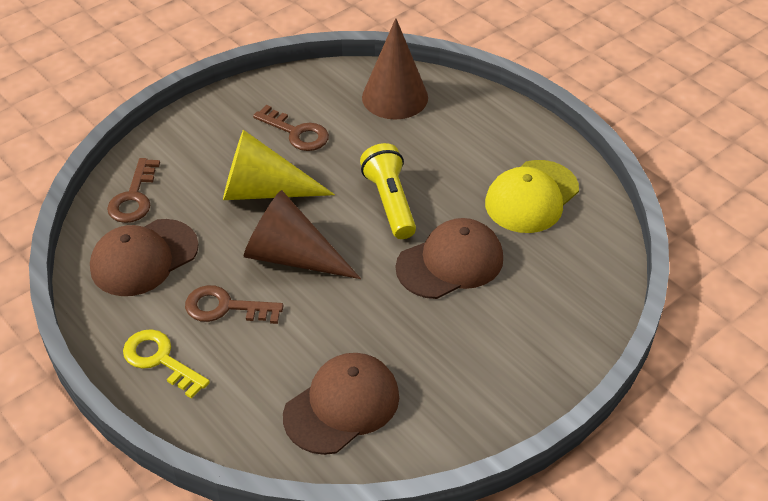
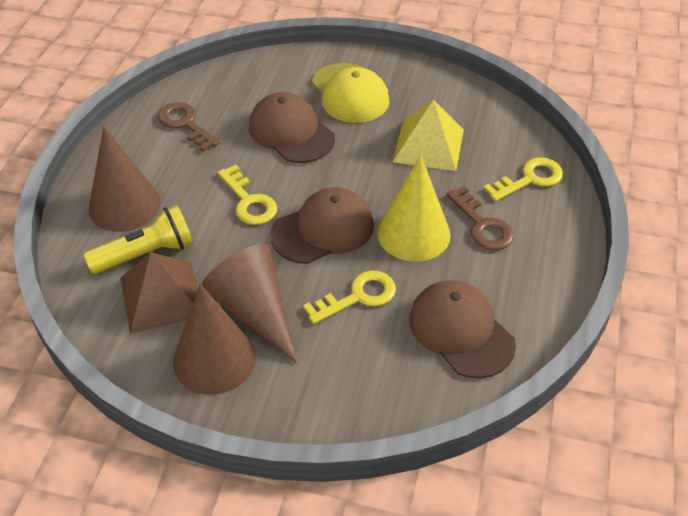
brown cone: 2 -> 3
brown key: 3 -> 2
brown pyramid: 0 -> 1
yellow key: 1 -> 3
yellow pyramid: 0 -> 1

